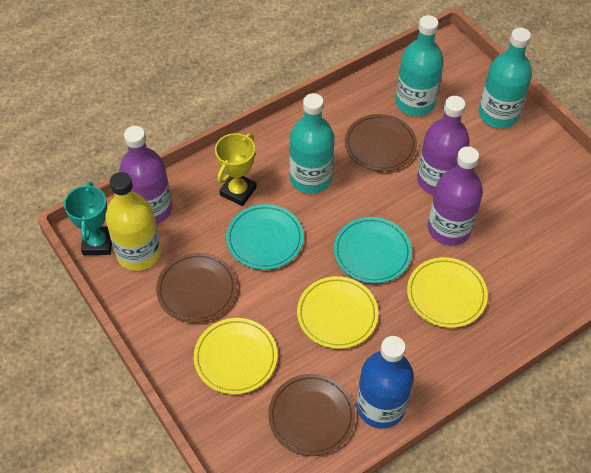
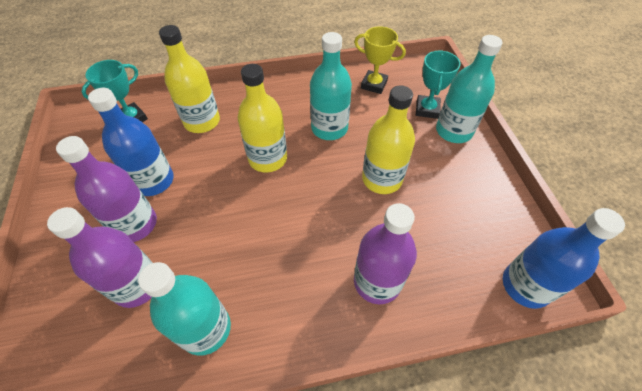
blue bottle: 1 -> 2
brown plate: 3 -> 0
turquoise plate: 2 -> 0
turquoise trophy: 1 -> 2
yellow bottle: 1 -> 3
yellow plate: 3 -> 0

